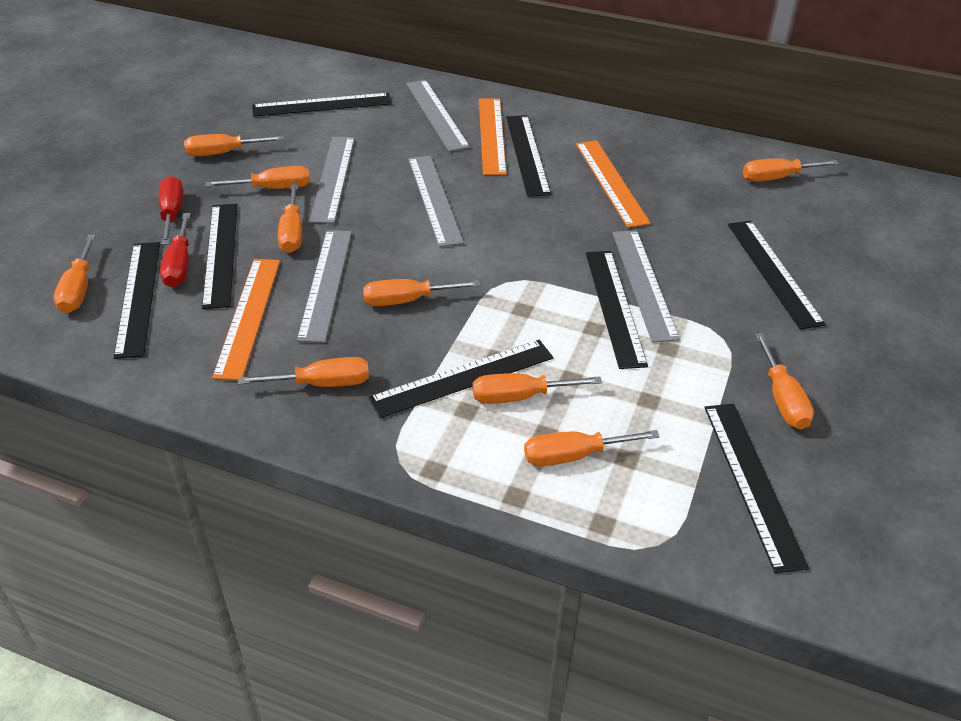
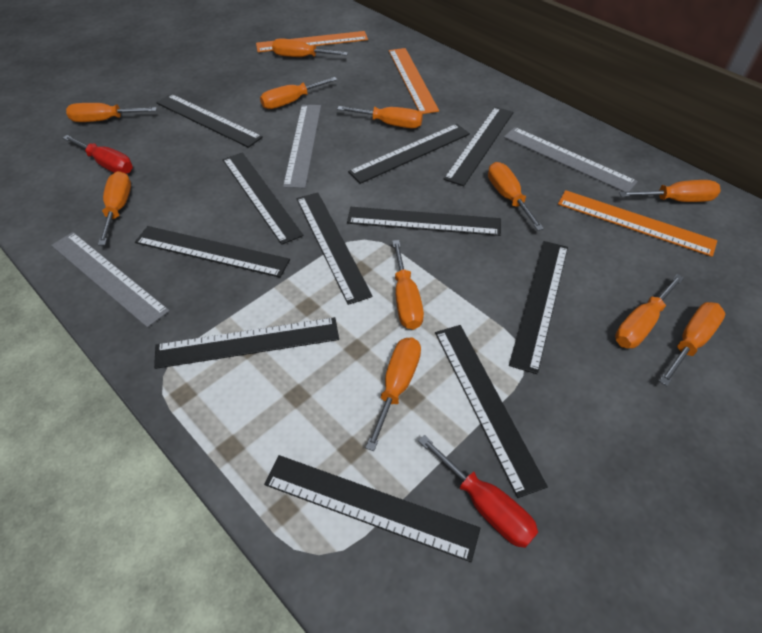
black ruler: 8 -> 11
grey ruler: 5 -> 3
orange screwdriver: 10 -> 11

